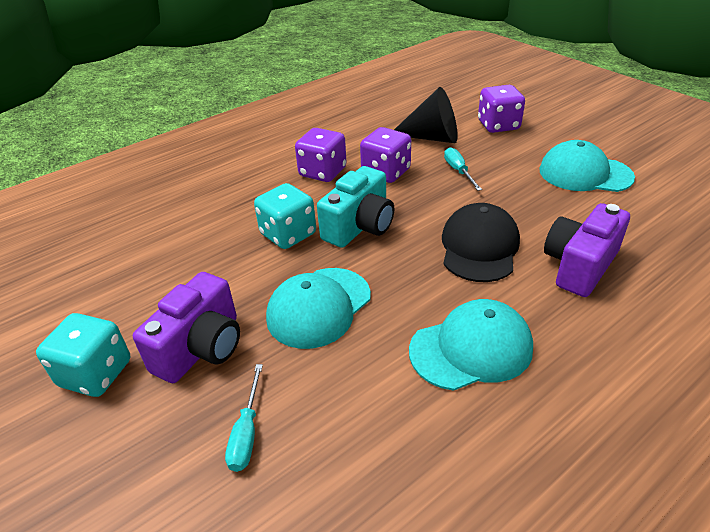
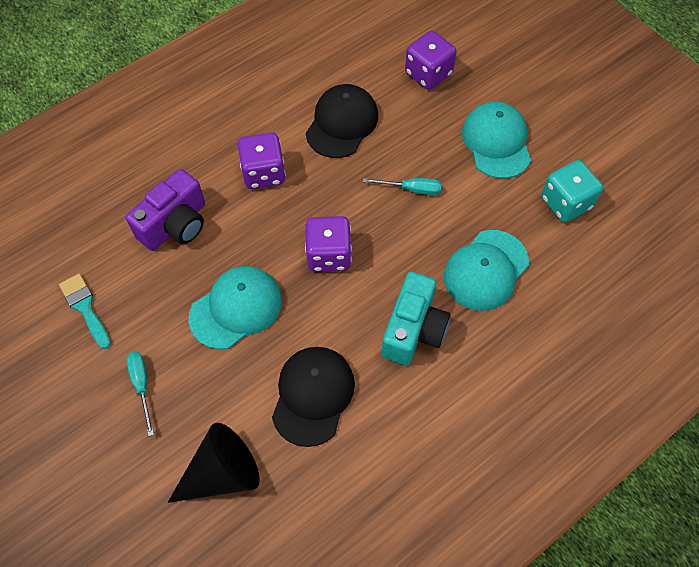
black cap: 1 -> 2
purple camera: 2 -> 1
turquoise brush: 0 -> 1
turquoise dice: 2 -> 1

